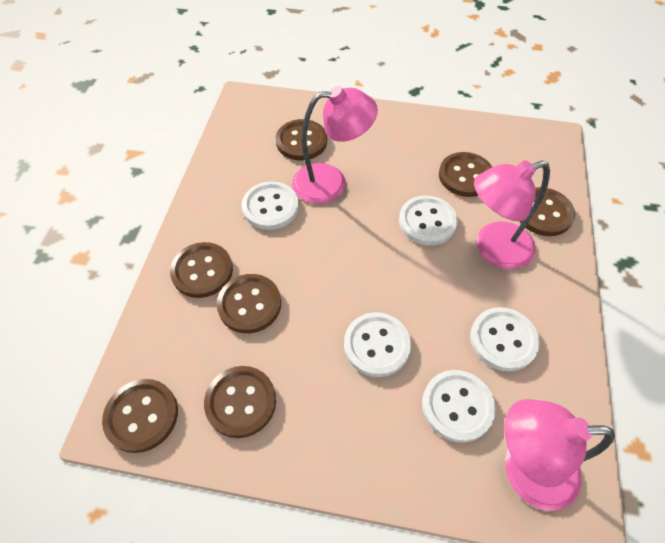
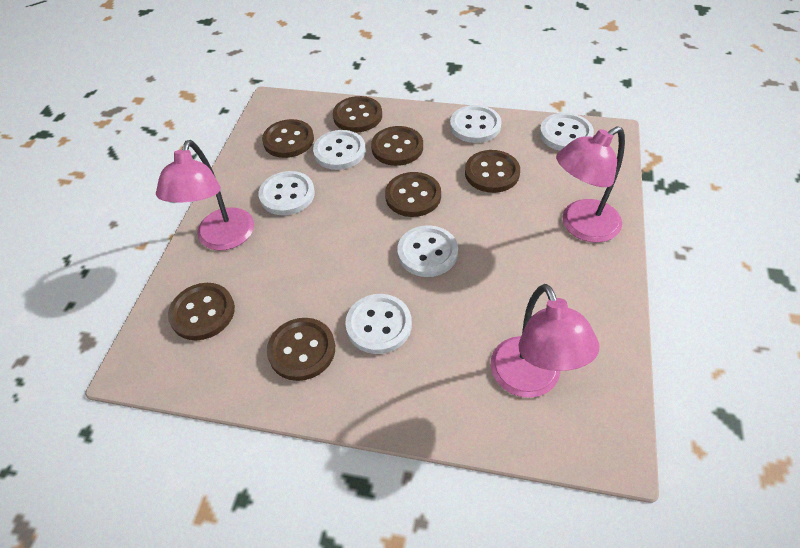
white button: 5 -> 6

